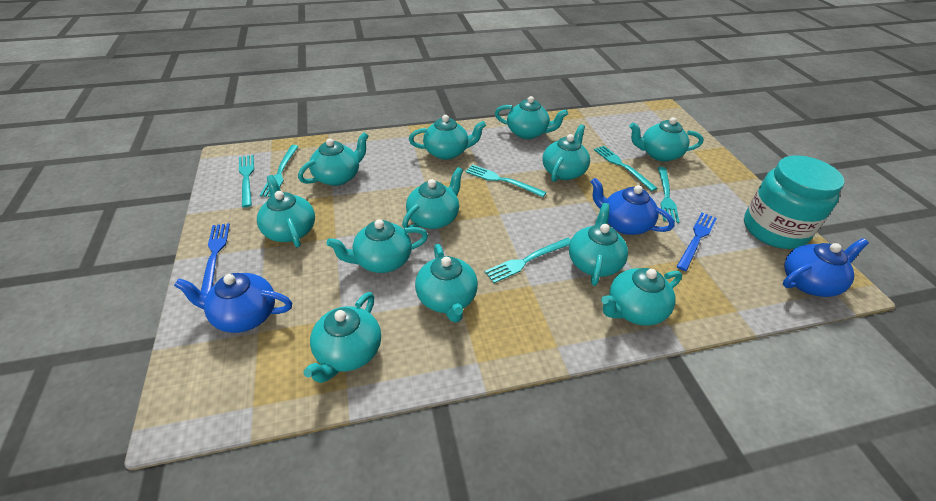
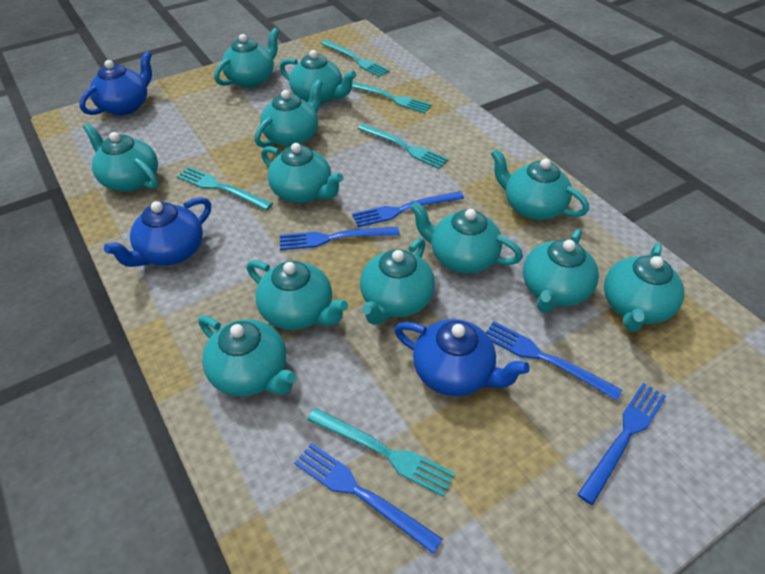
blue fork: 2 -> 5
turquoise fork: 6 -> 5
turquoise jar: 1 -> 0

